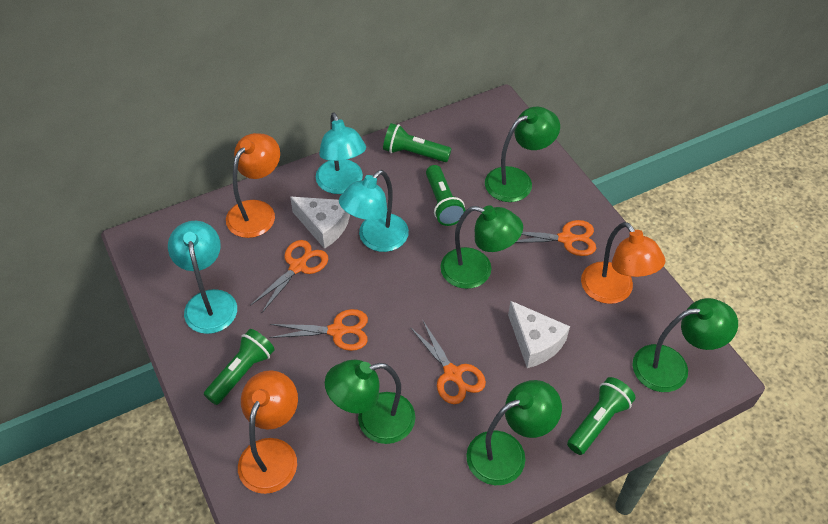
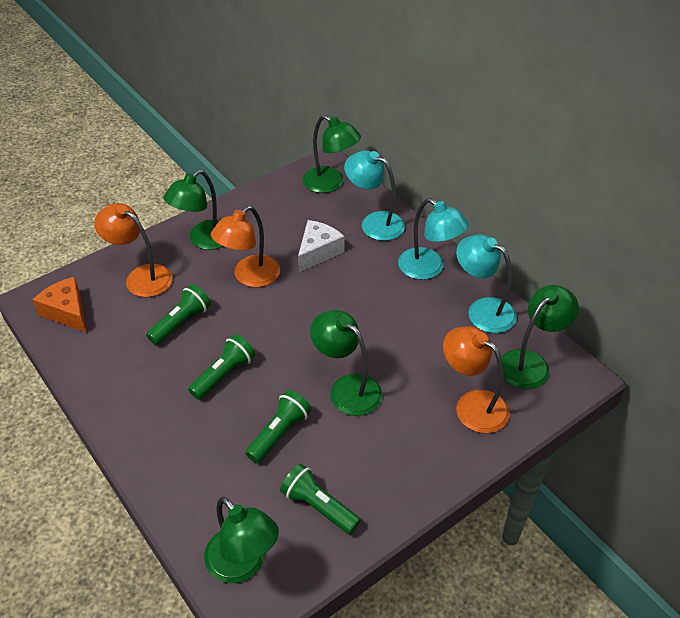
orange cheese: 0 -> 1
orange scissors: 4 -> 0
white cheese: 2 -> 1

